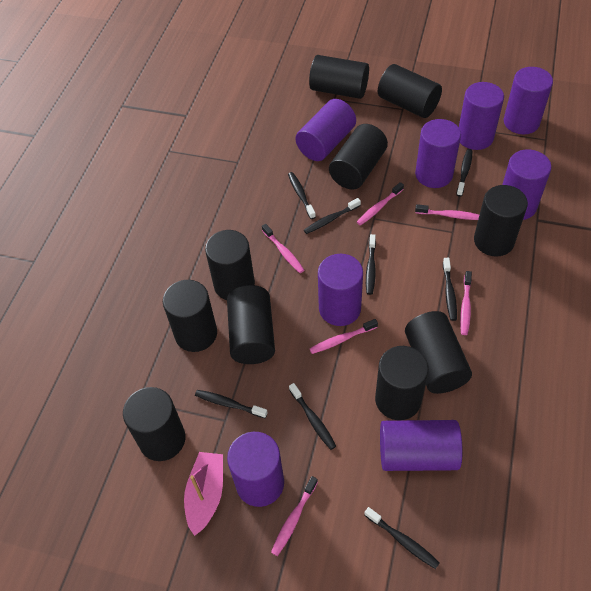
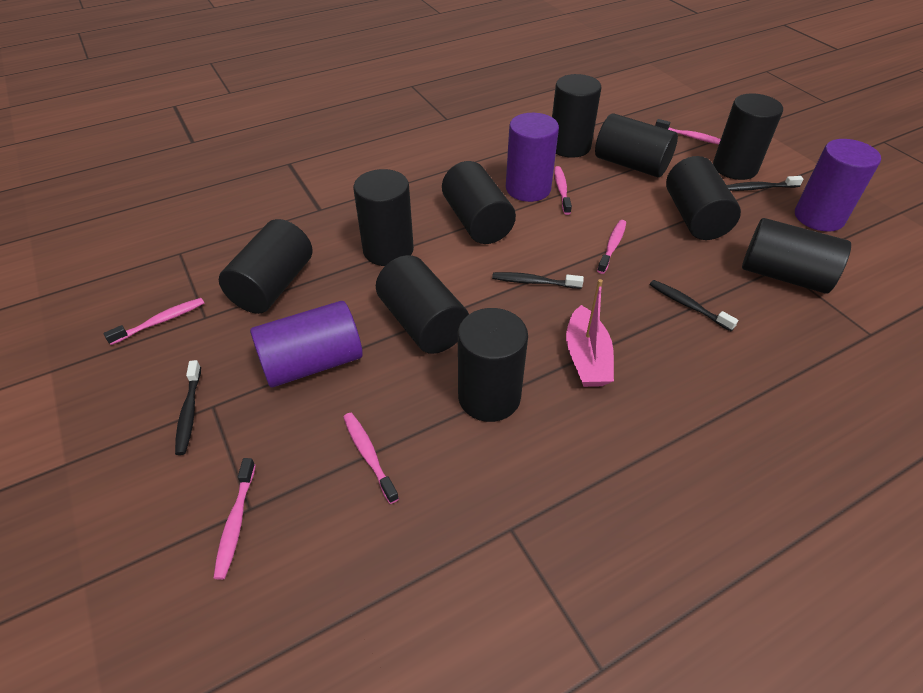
black toothbrush: 8 -> 4
purple cylinder: 8 -> 3

